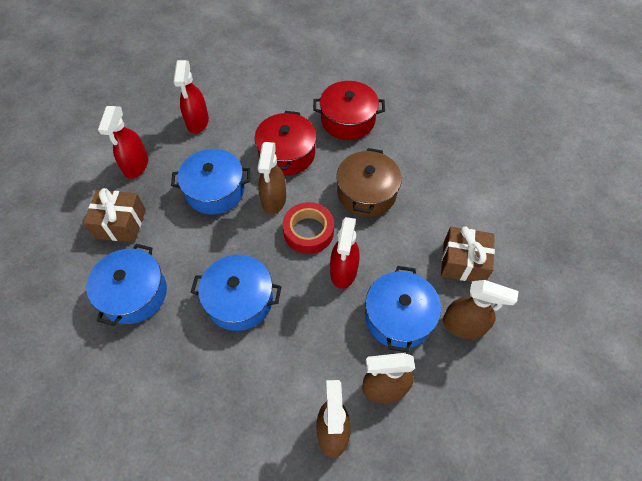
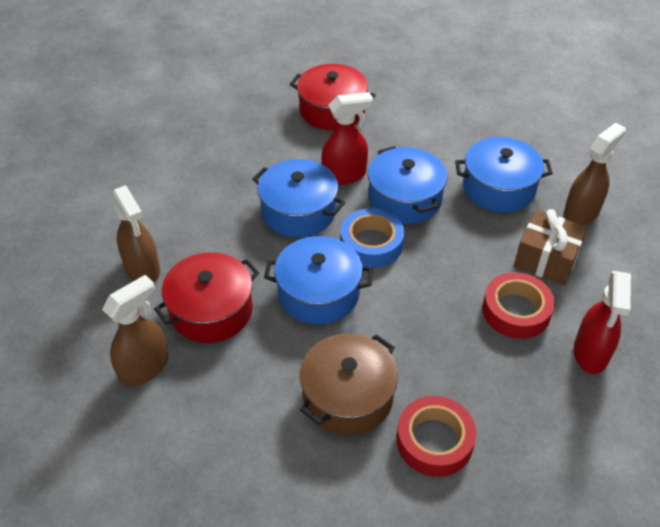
blue tape: 0 -> 1
brown gift: 2 -> 1
brown spray bottle: 4 -> 3
red spray bottle: 3 -> 2
red tape: 1 -> 2

